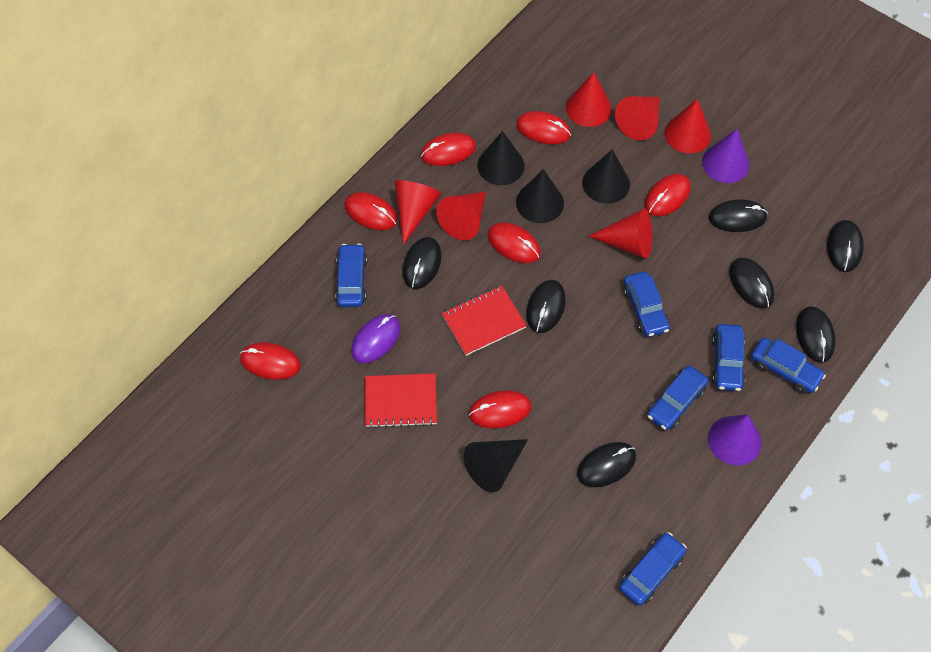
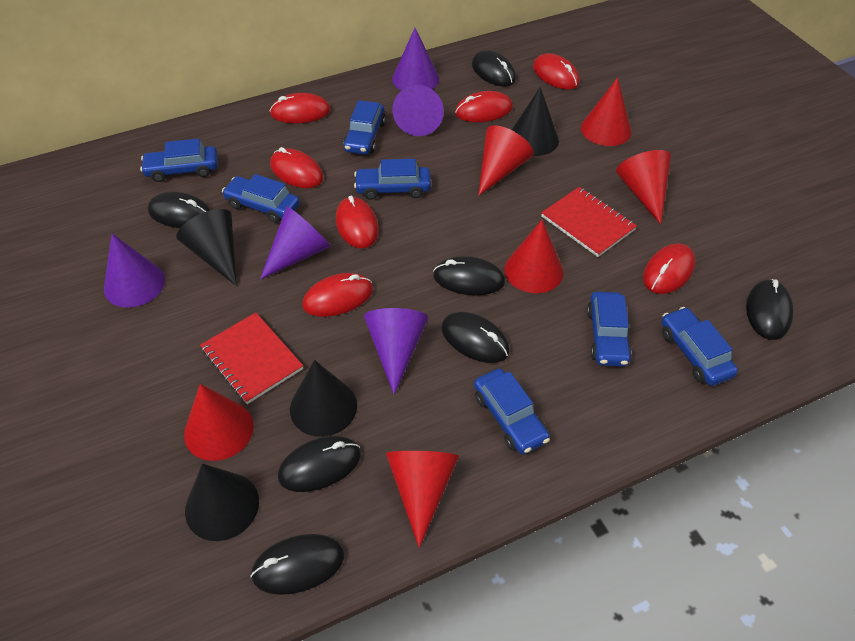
blue car: 6 -> 7
purple cone: 2 -> 5
purple mouse: 1 -> 0

